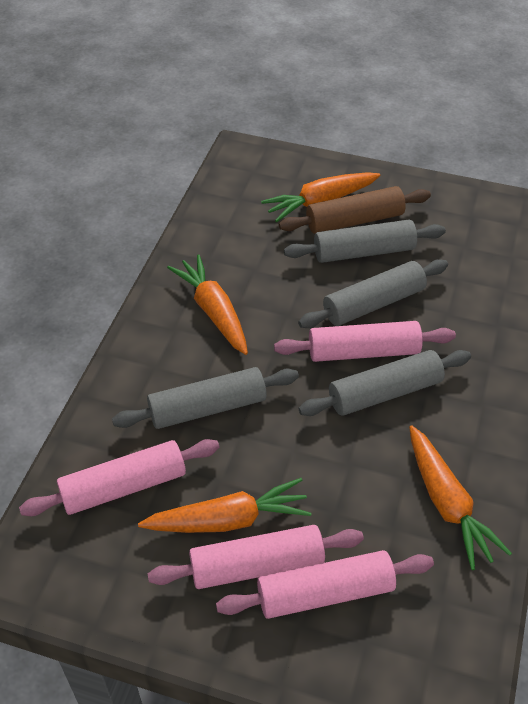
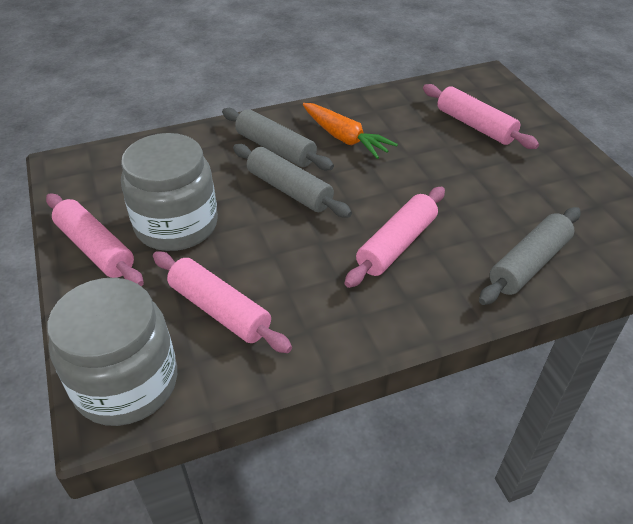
brown rolling pin: 1 -> 0
grey jar: 0 -> 2
grey rolling pin: 4 -> 3
orange carrot: 4 -> 1

